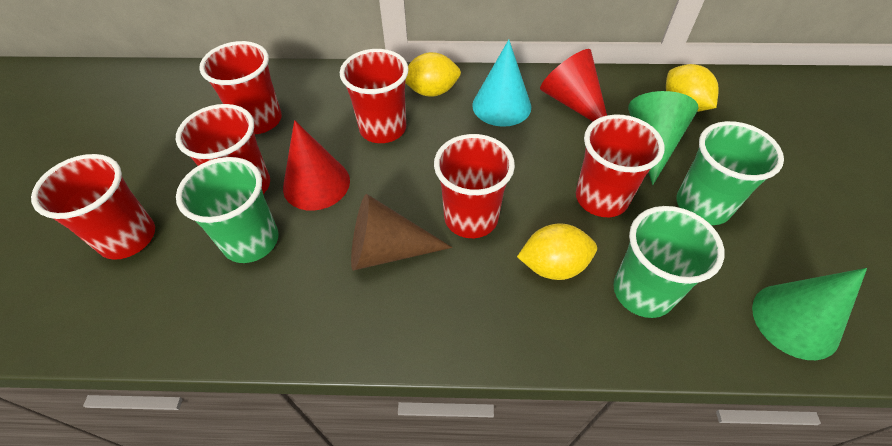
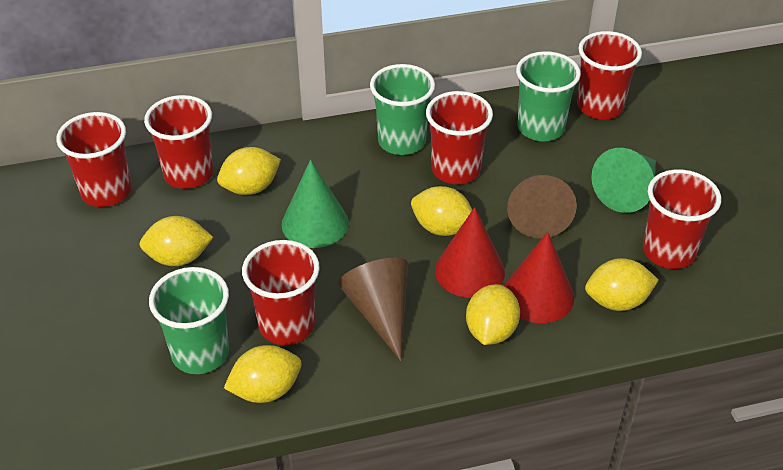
brown cone: 1 -> 2
turquoise cone: 1 -> 0
yellow lemon: 3 -> 6

